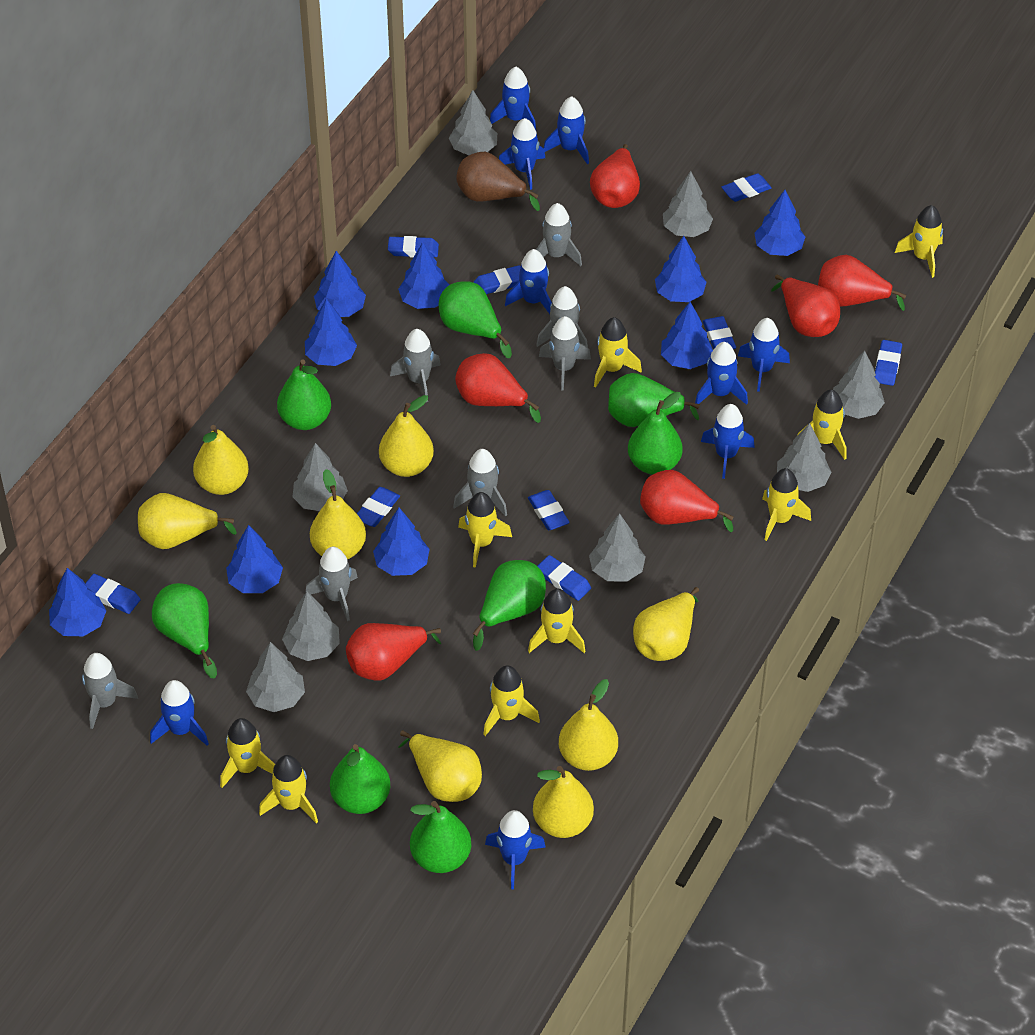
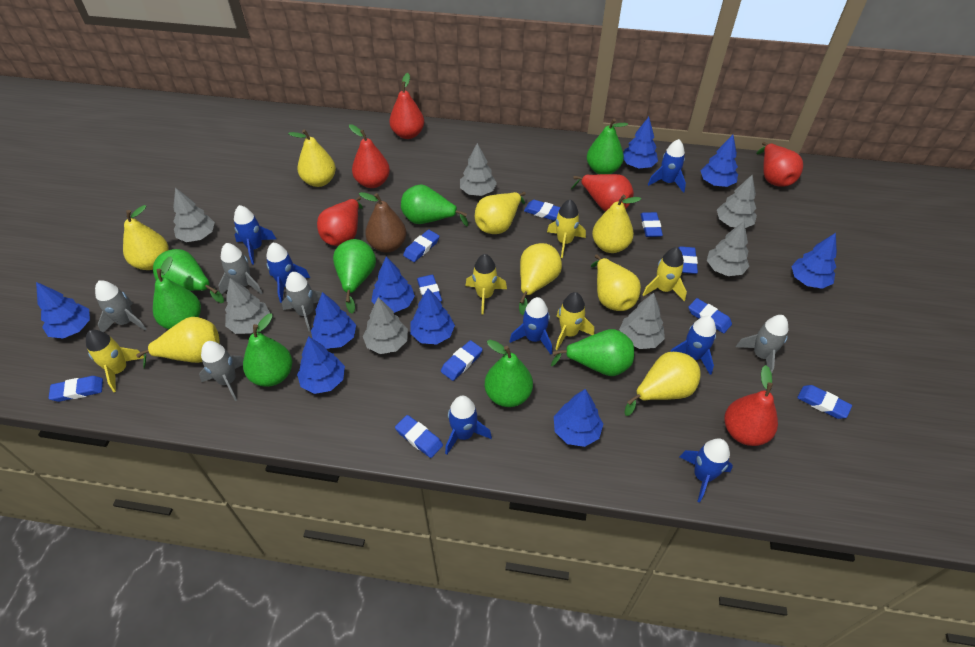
blue eraser: 9 -> 10
blue rocket: 9 -> 7
grey rocket: 7 -> 5
grey tree: 8 -> 7
yellow rocket: 9 -> 5

